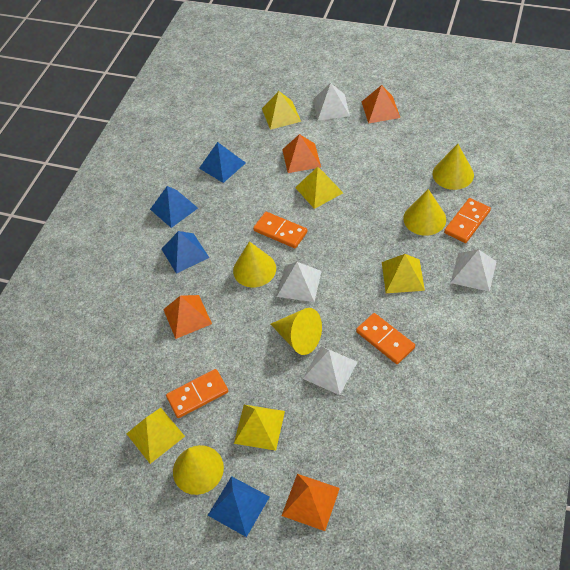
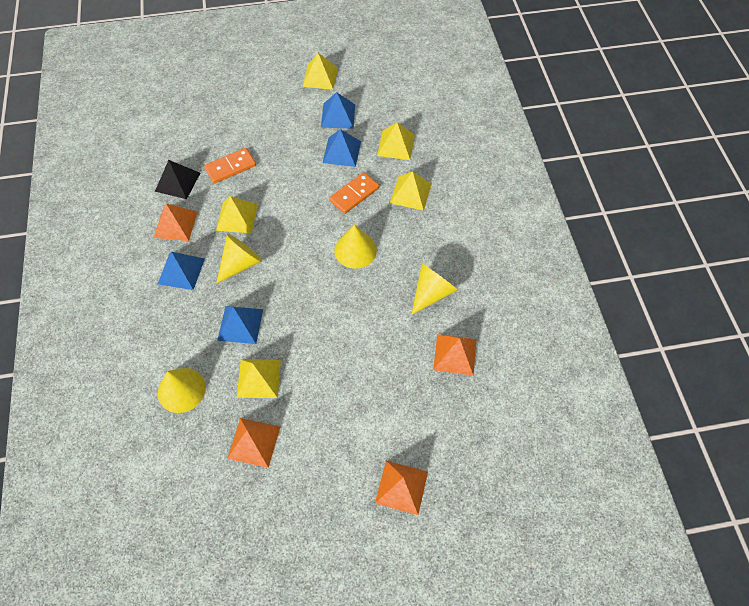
black pyramid: 0 -> 1
orange domino: 4 -> 2
white pyramid: 4 -> 0
yellow cone: 5 -> 4

